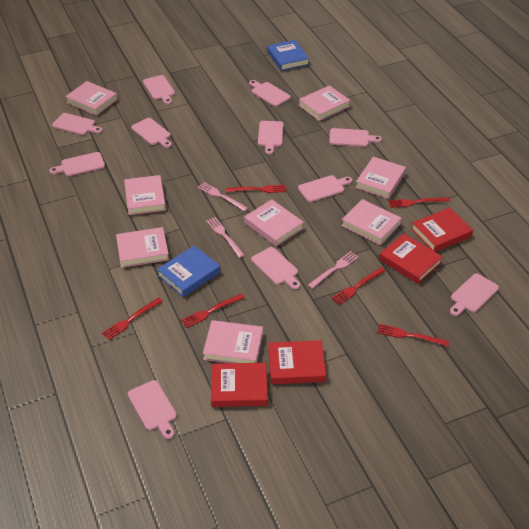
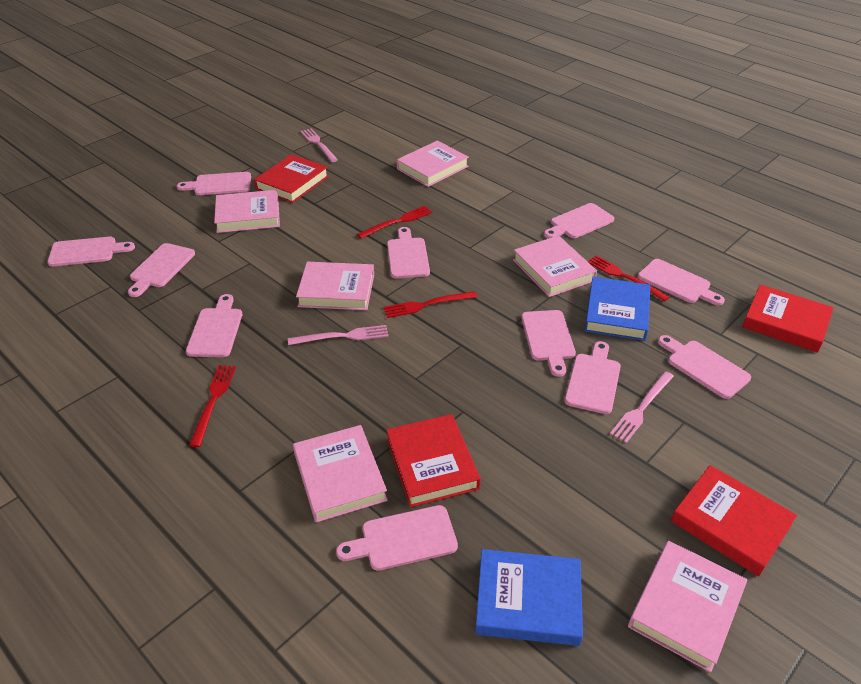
pink book: 8 -> 6
red fork: 6 -> 4

